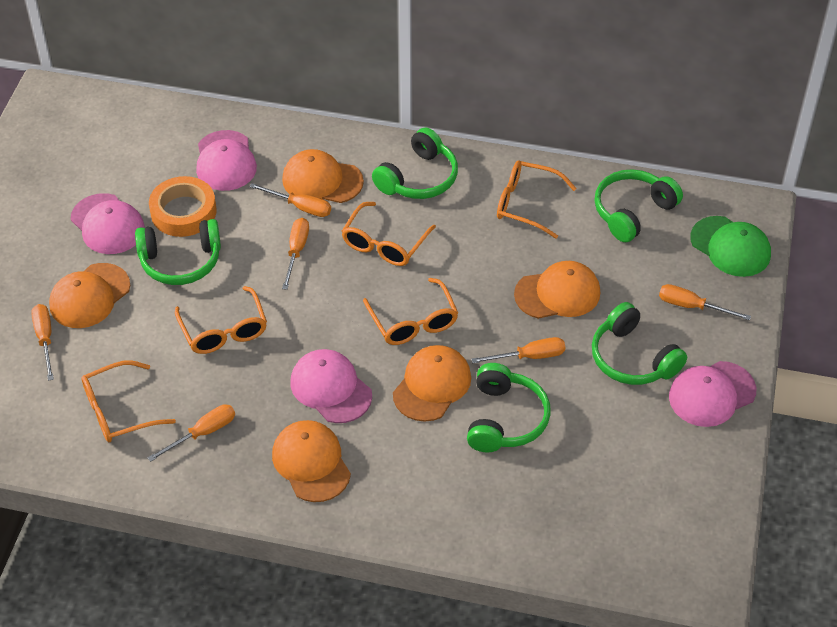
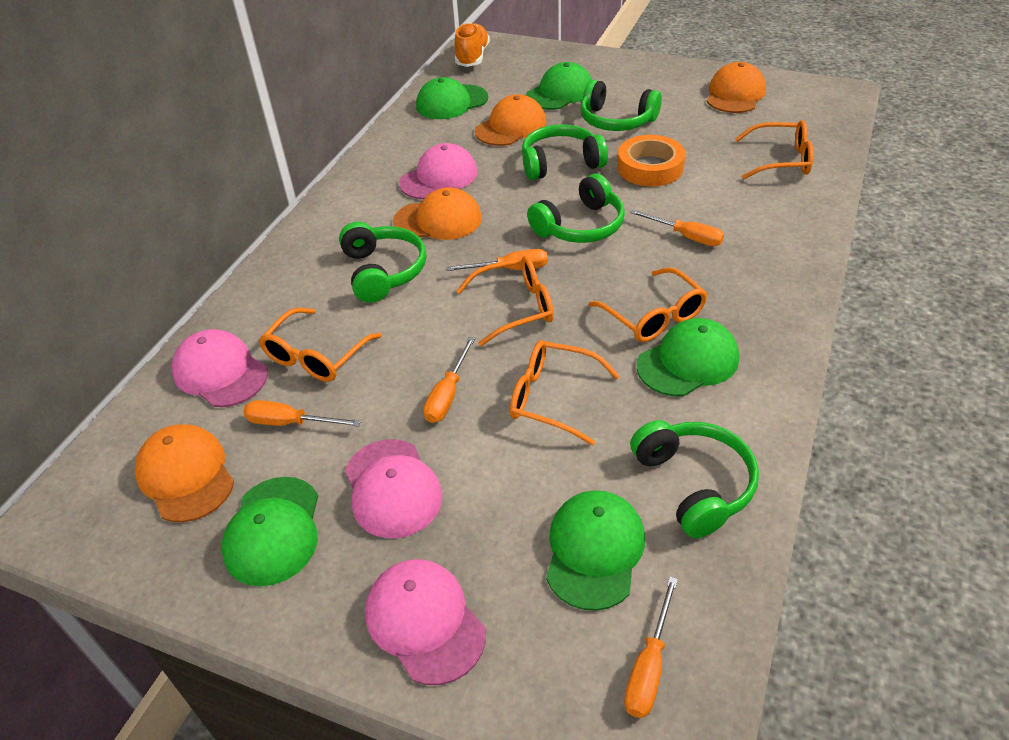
green cap: 1 -> 5
orange cap: 5 -> 4
orange screwdriver: 6 -> 5
orange shoe: 0 -> 1

